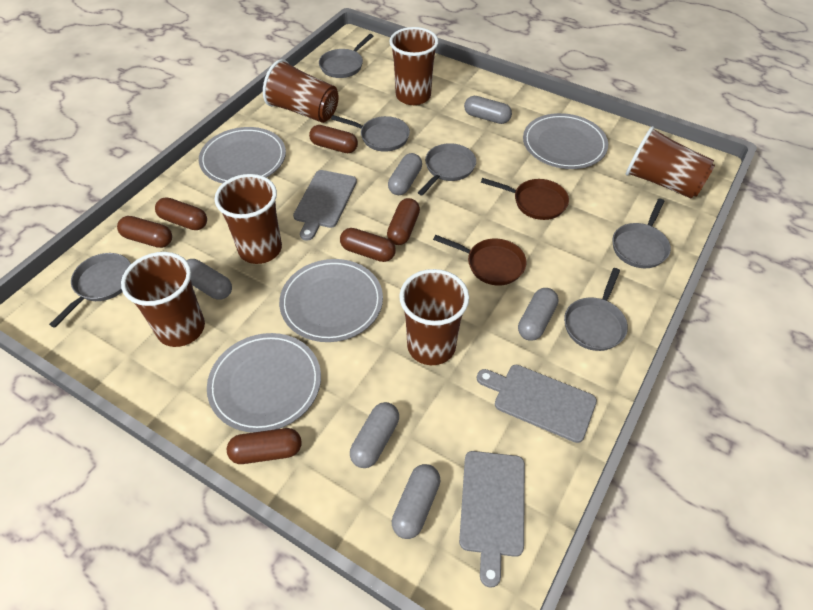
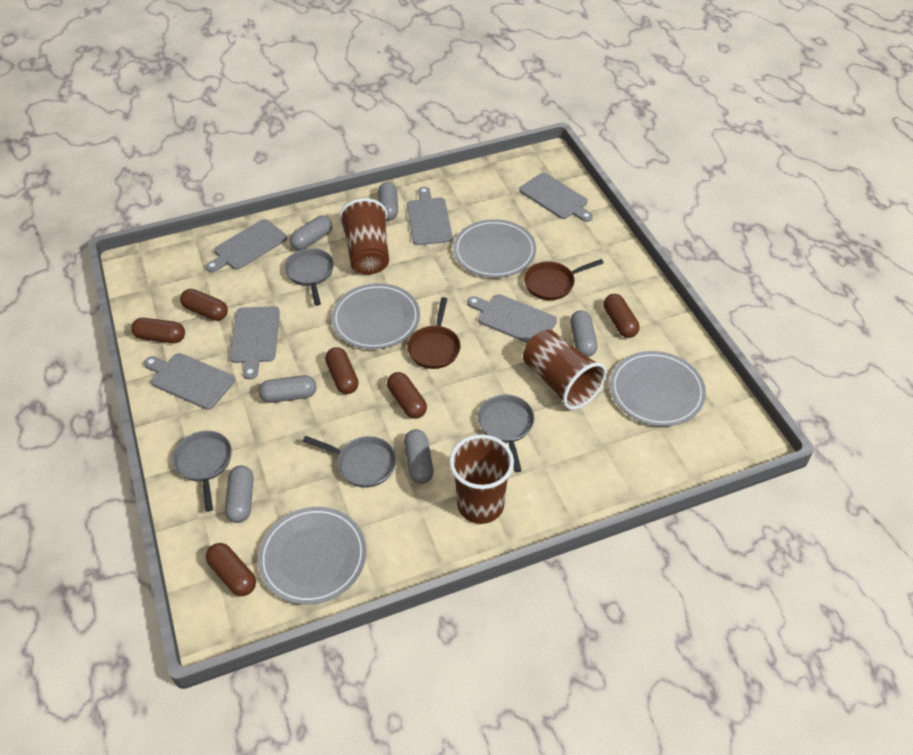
brown cup: 6 -> 3
grey cutting board: 3 -> 6
grey pan: 6 -> 4

